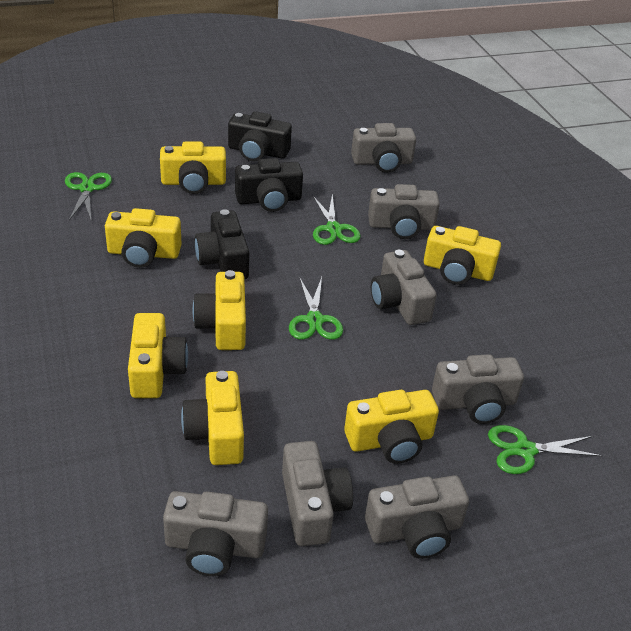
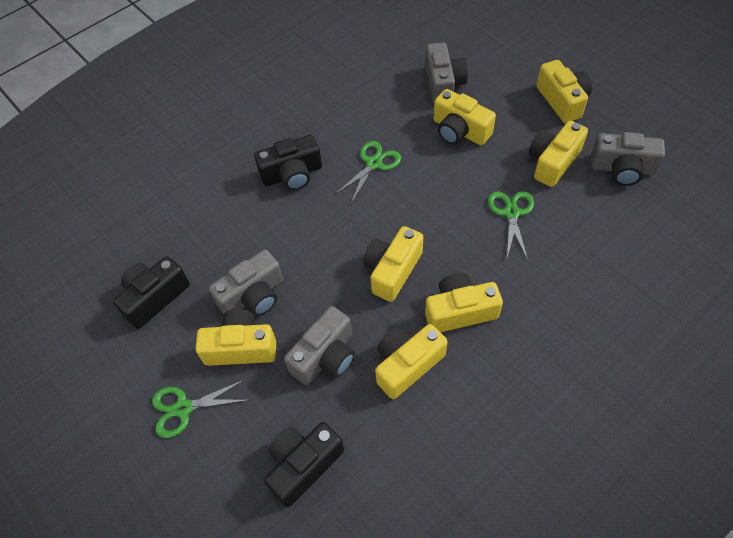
green scissors: 4 -> 3
grey camera: 7 -> 4

